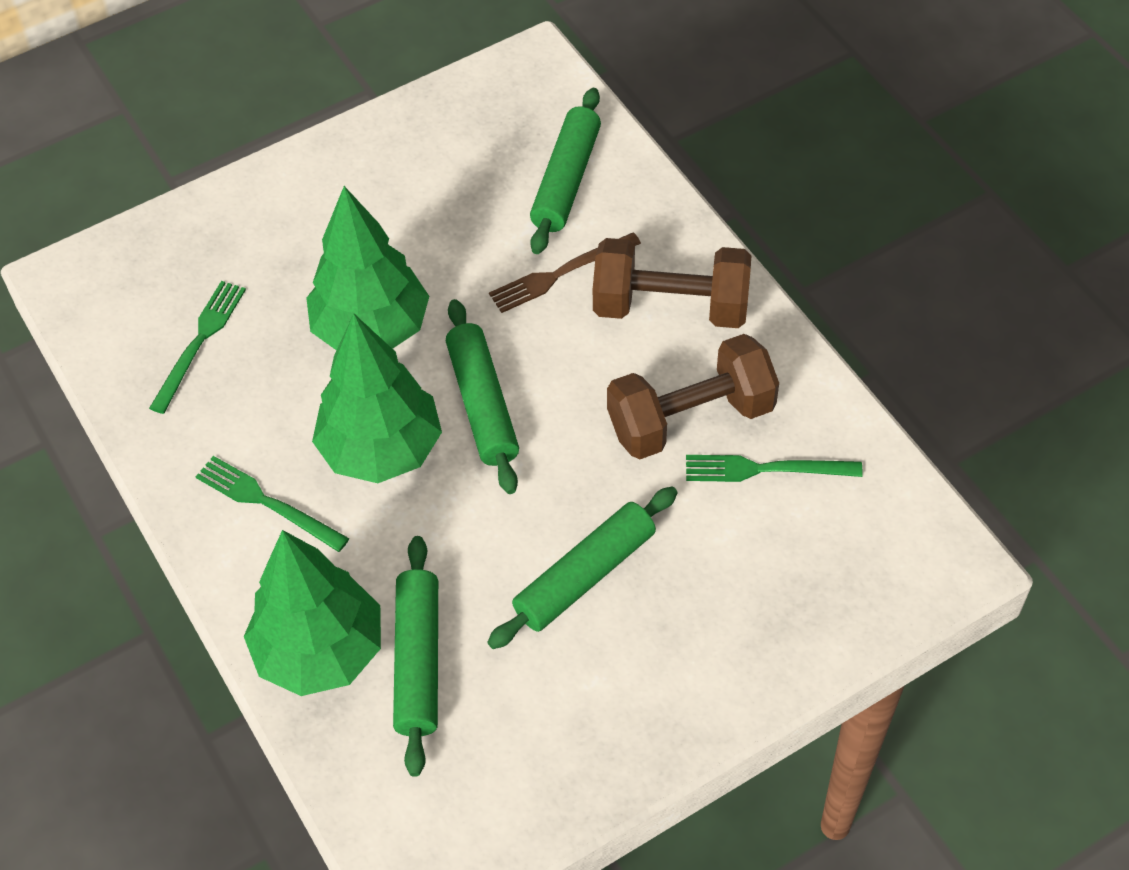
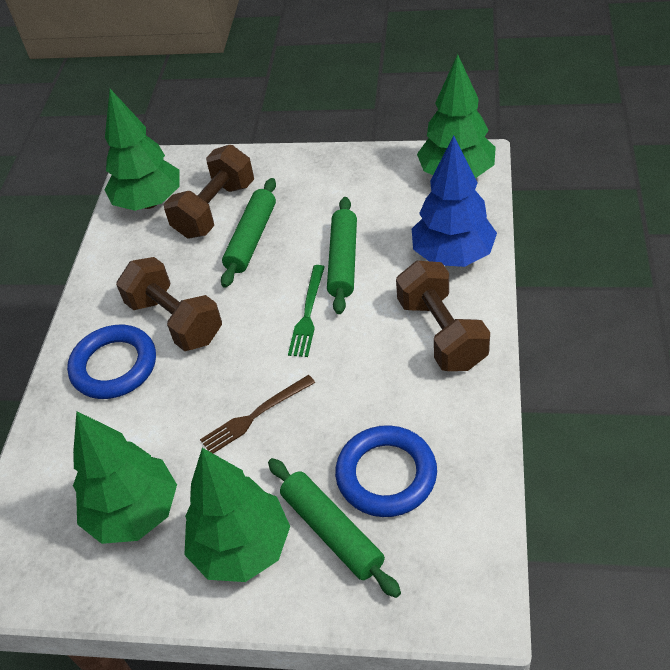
blue ring: 0 -> 2
blue tree: 0 -> 1
brown dumbbell: 2 -> 3
green fork: 3 -> 1
green rolling pin: 4 -> 3
green tree: 3 -> 4

